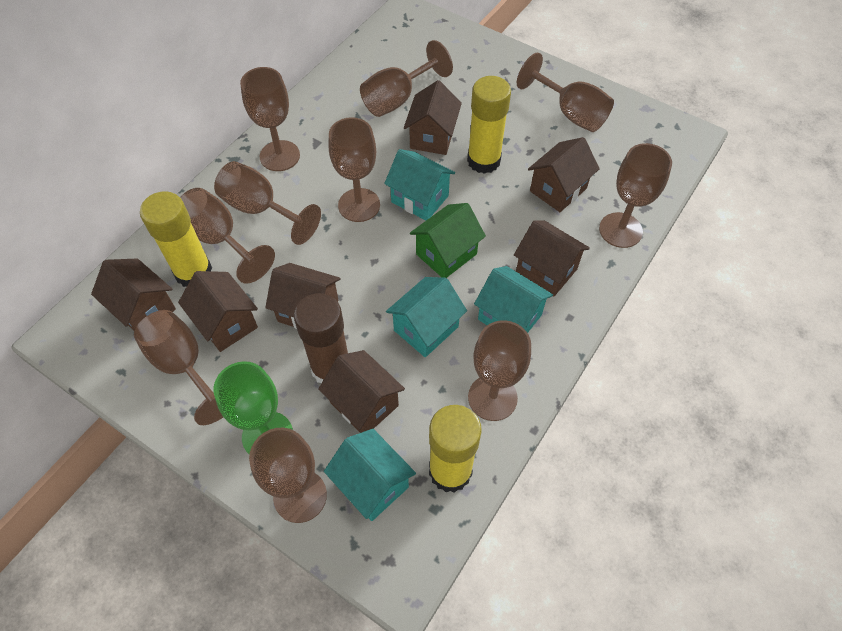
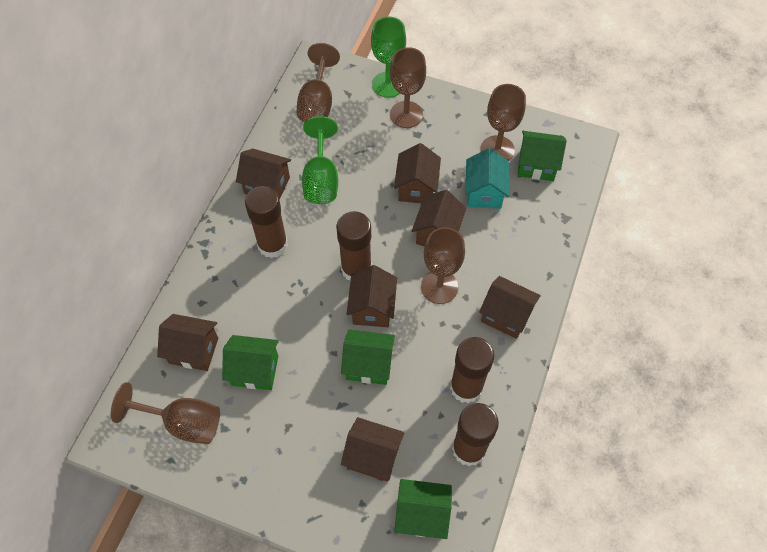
brown glue stick: 1 -> 4
brown goblet: 10 -> 5
green goblet: 1 -> 2
green house: 1 -> 4
turquoise house: 4 -> 1
yellow glue stick: 3 -> 0

